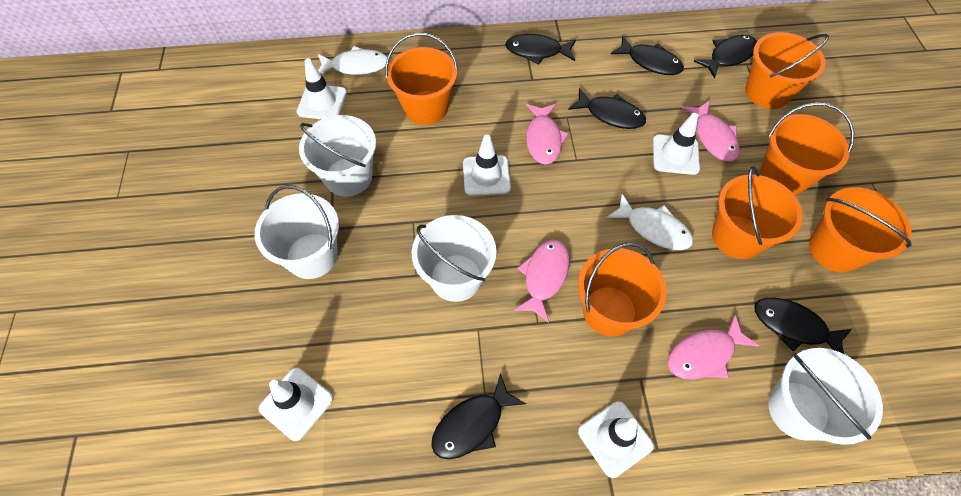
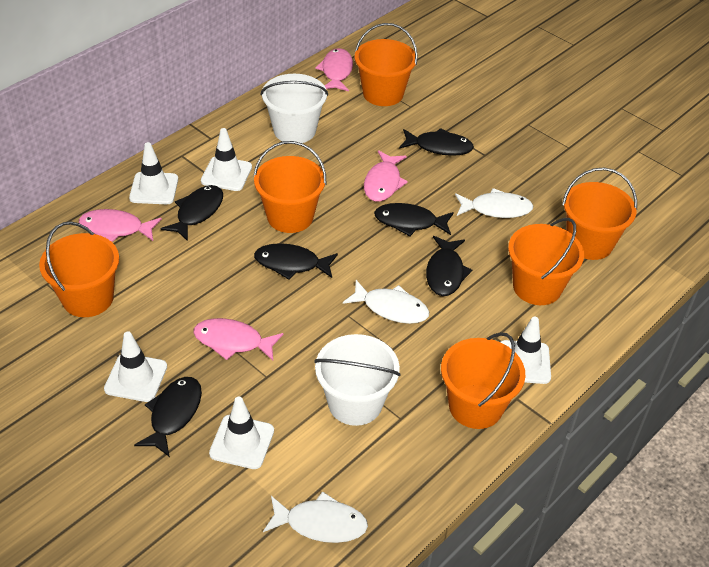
white bucket: 4 -> 2
white fish: 2 -> 3

